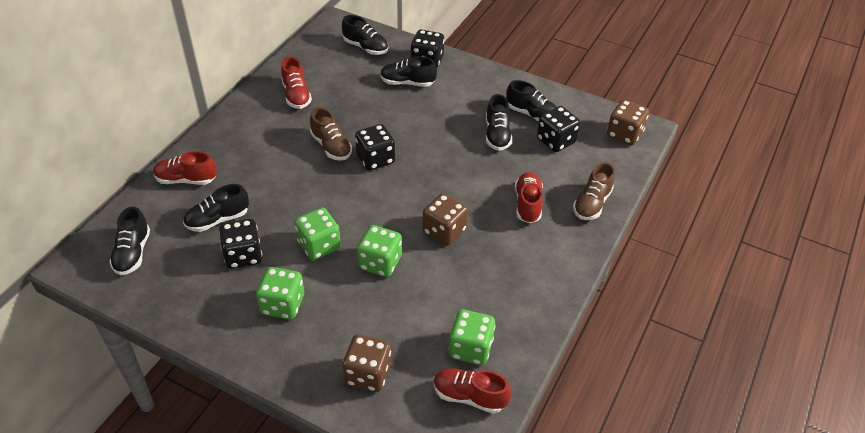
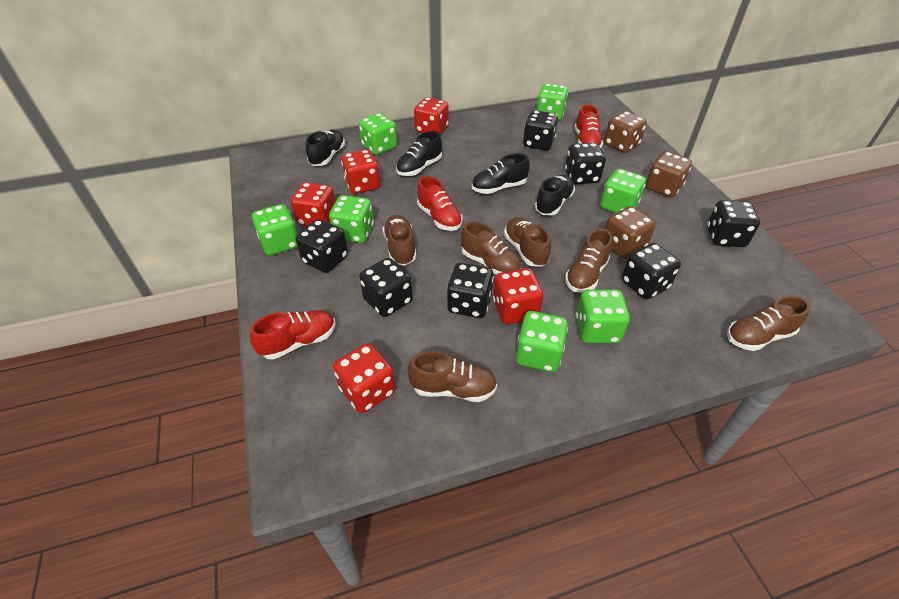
black dice: 4 -> 7
black shoe: 6 -> 4
brown shoe: 2 -> 6
green dice: 4 -> 7
red dice: 0 -> 5
red shoe: 4 -> 3

